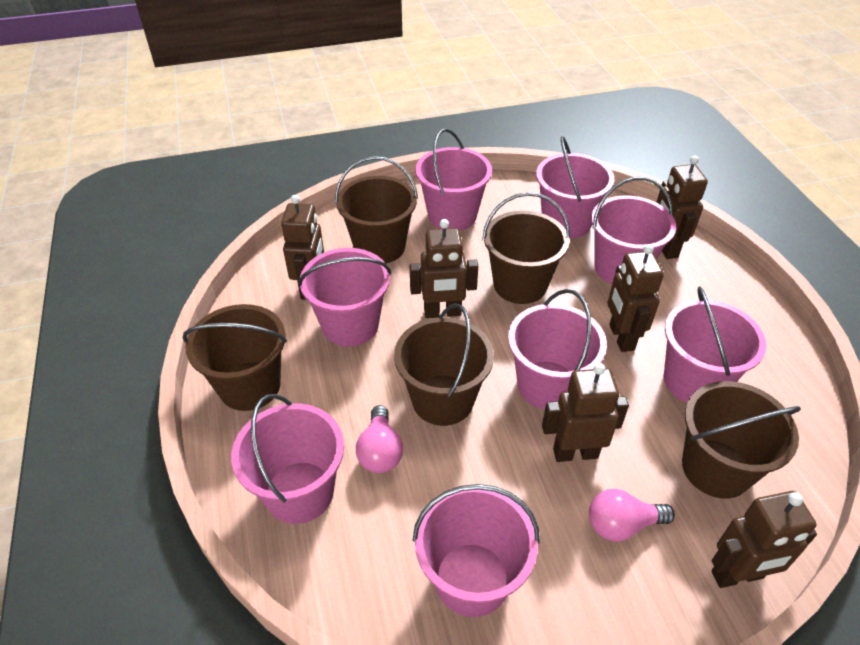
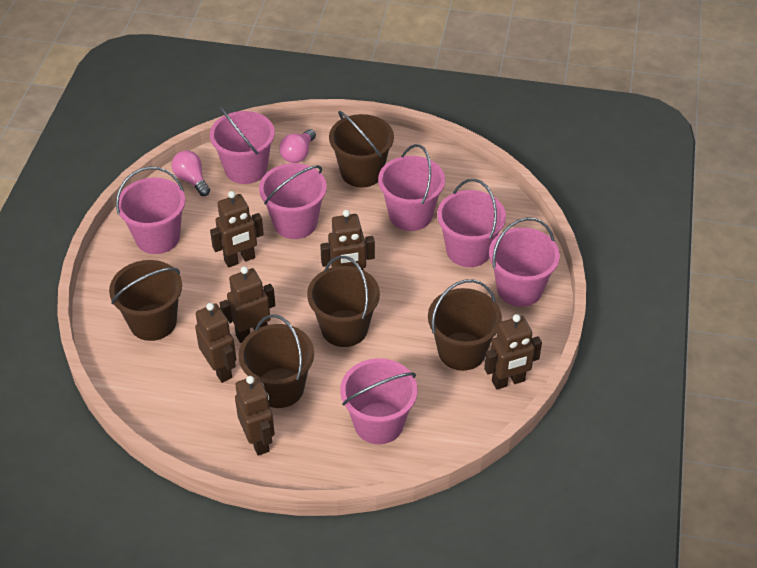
pink bucket: 8 -> 7

